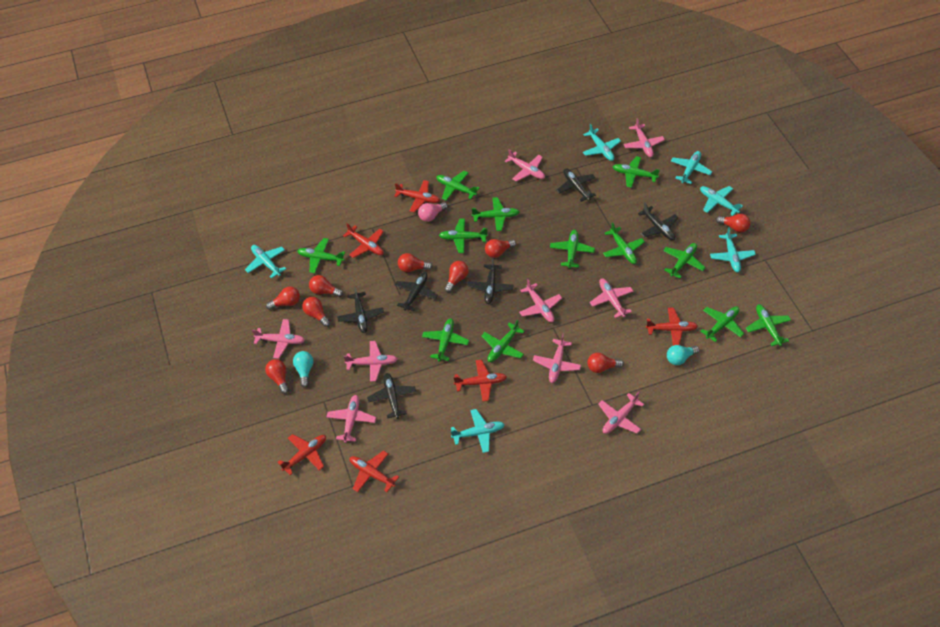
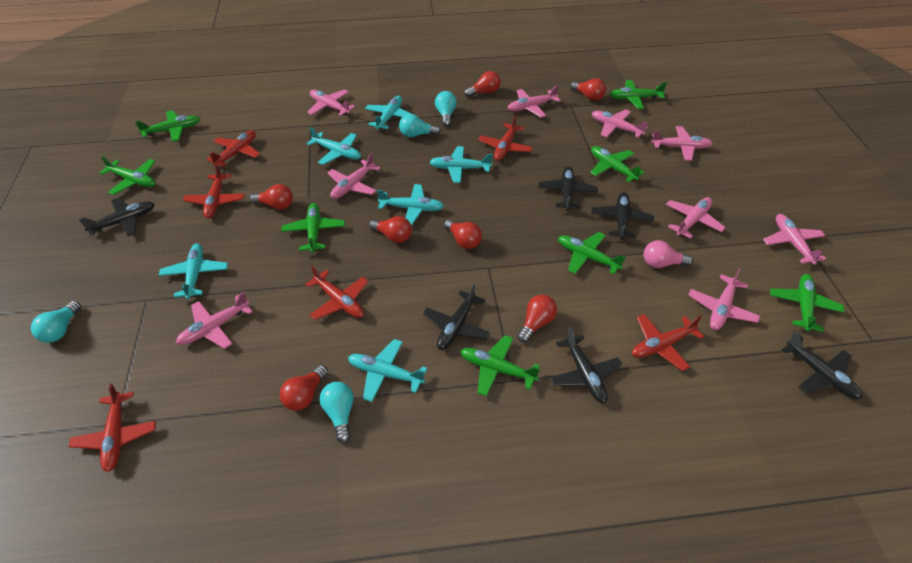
green plane: 12 -> 8
red light bulb: 9 -> 7
turquoise light bulb: 2 -> 4

